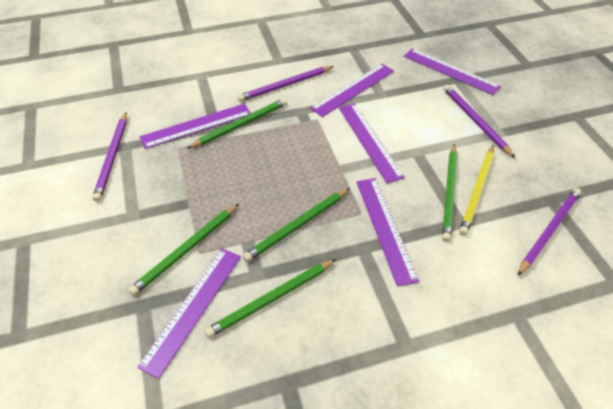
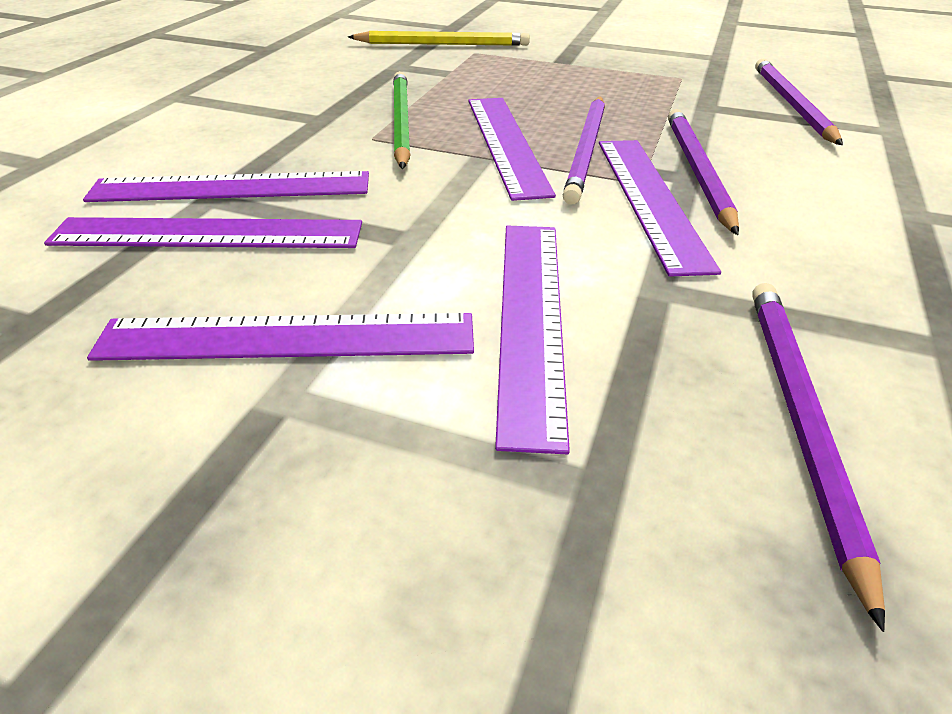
green pencil: 5 -> 1

